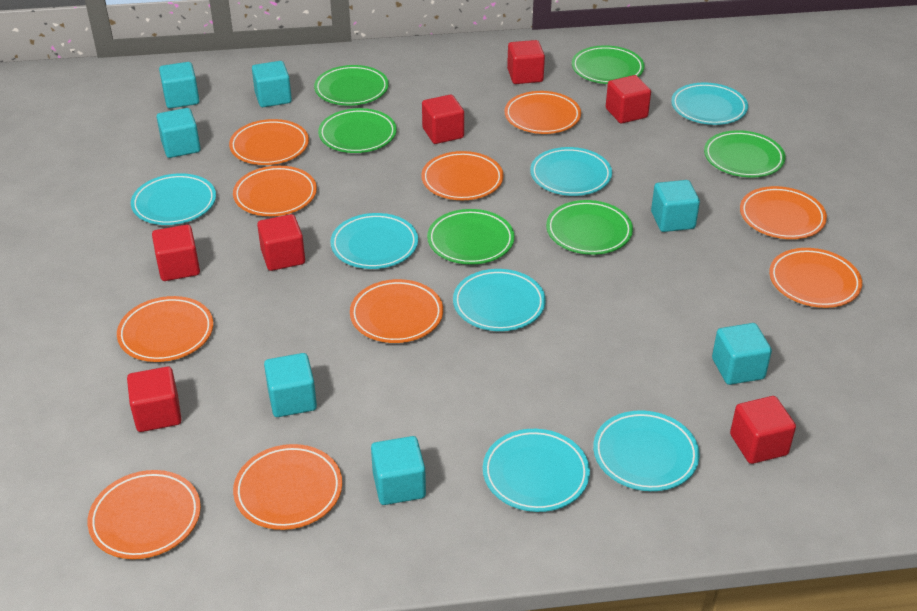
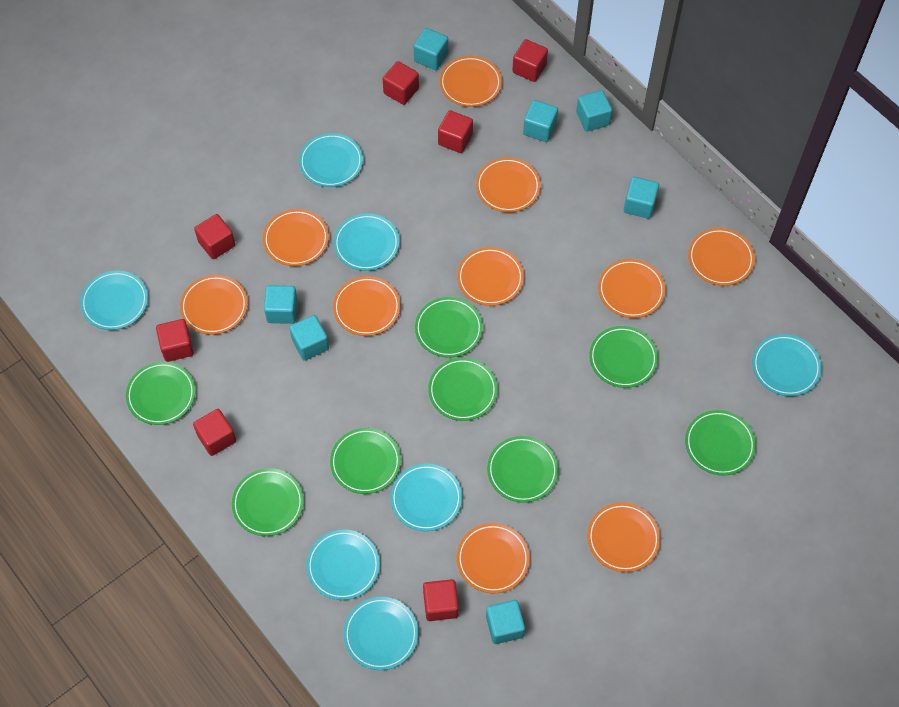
green plate: 6 -> 8

